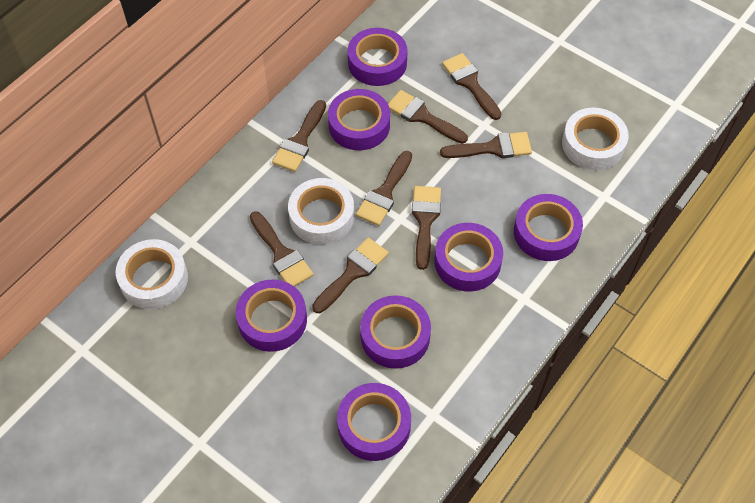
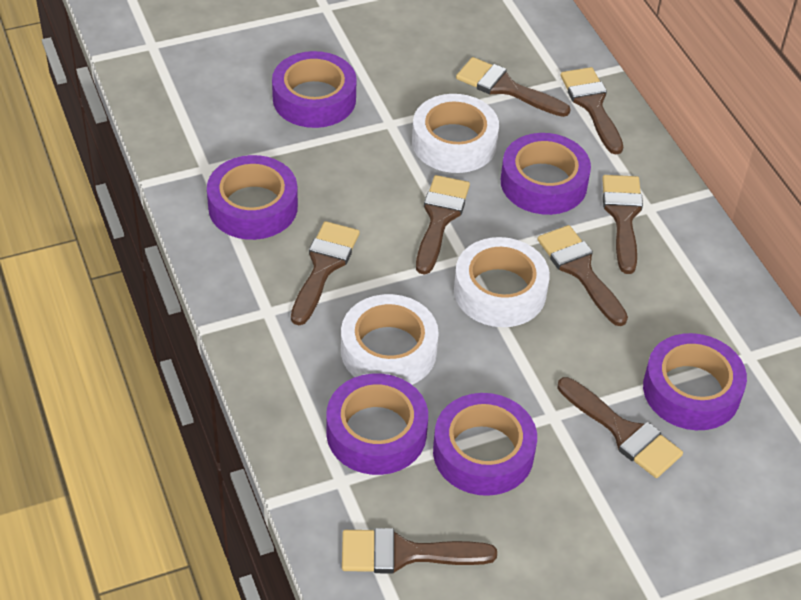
purple tape: 7 -> 6

